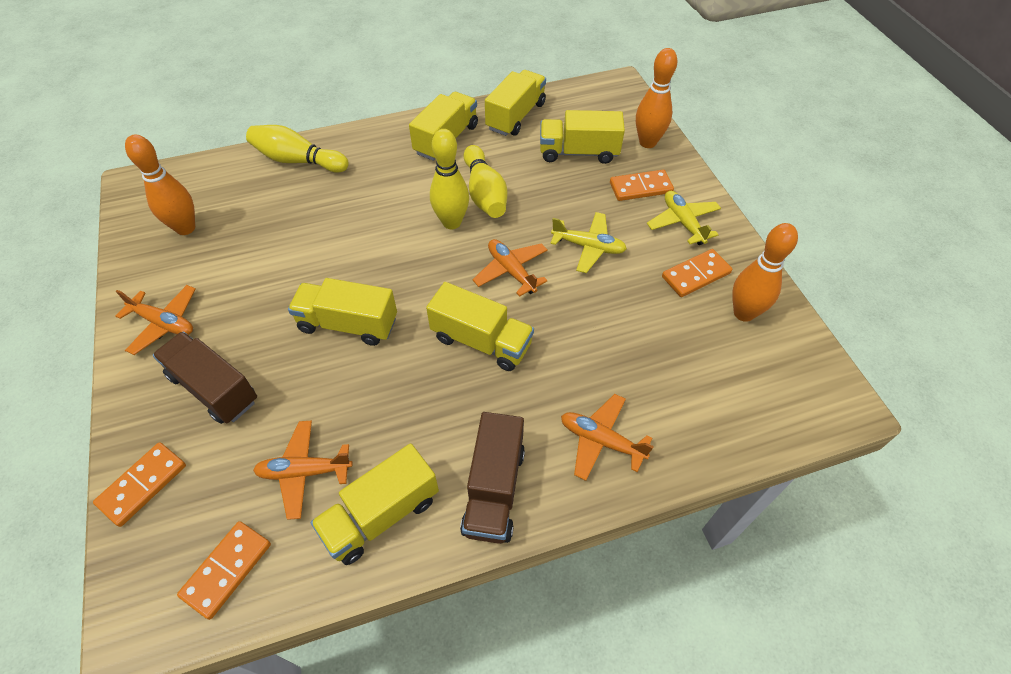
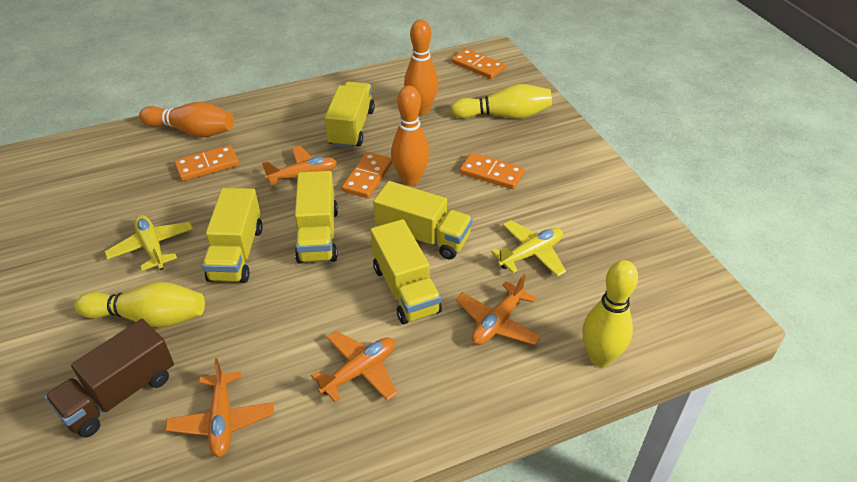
brown truck: 2 -> 1
yellow truck: 6 -> 5

